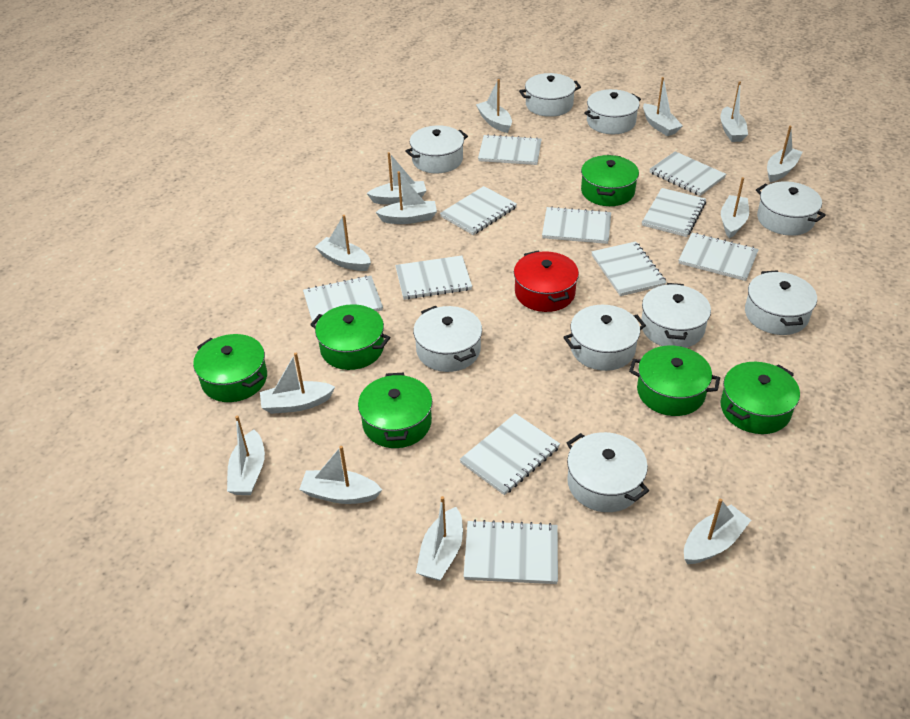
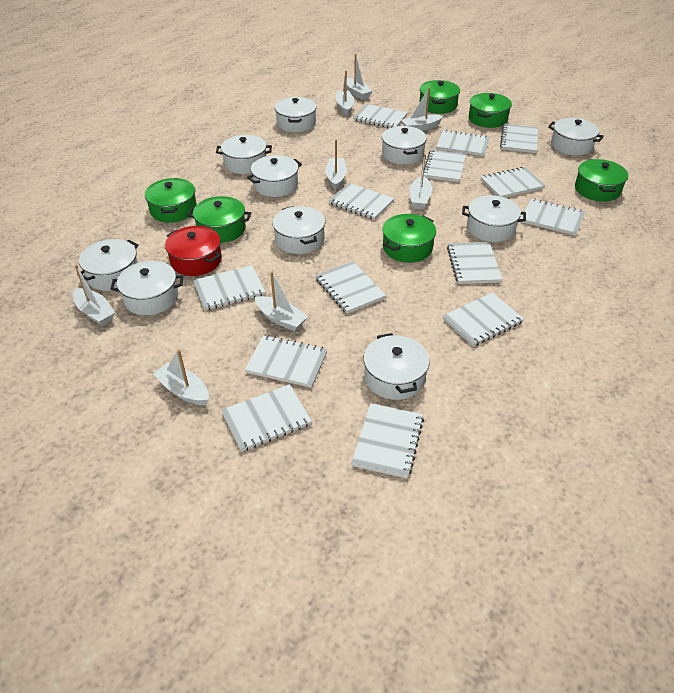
white boat: 13 -> 8
white notebook: 11 -> 14
white pot: 9 -> 10

